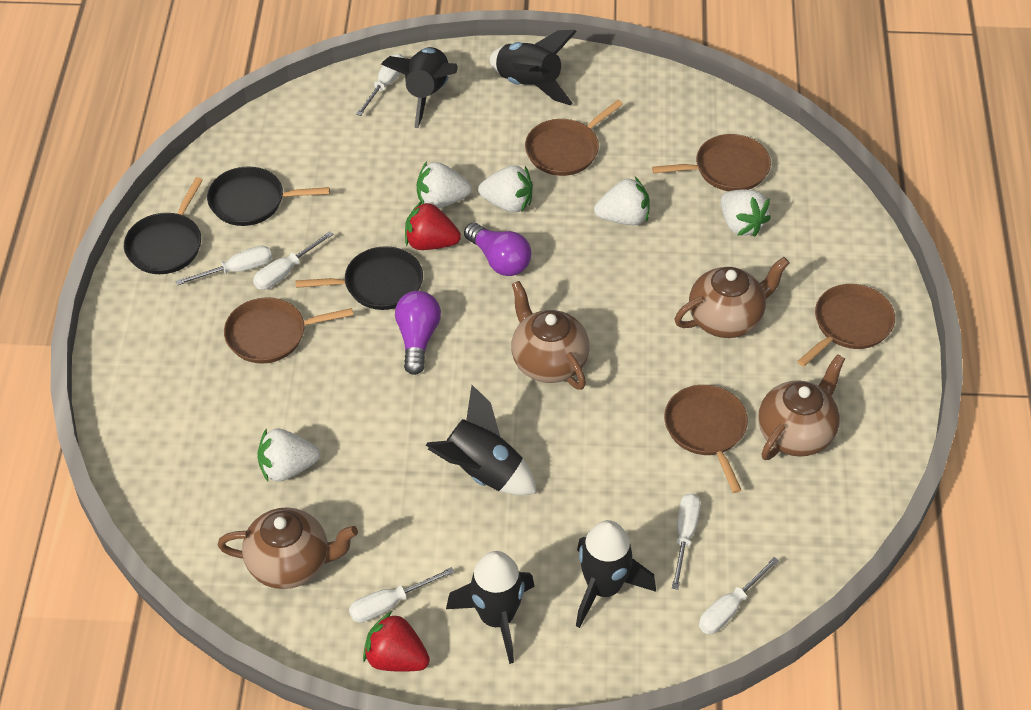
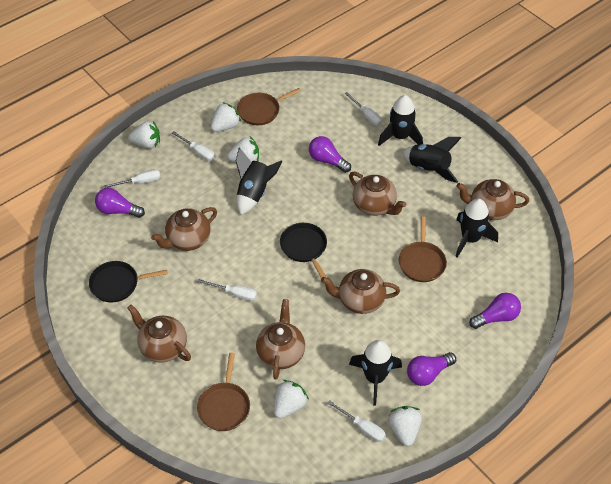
black pan: 3 -> 2
brown pan: 5 -> 3
brown teapot: 4 -> 6
purple light bulb: 2 -> 4
red strawberry: 2 -> 0
white screwdriver: 6 -> 5

